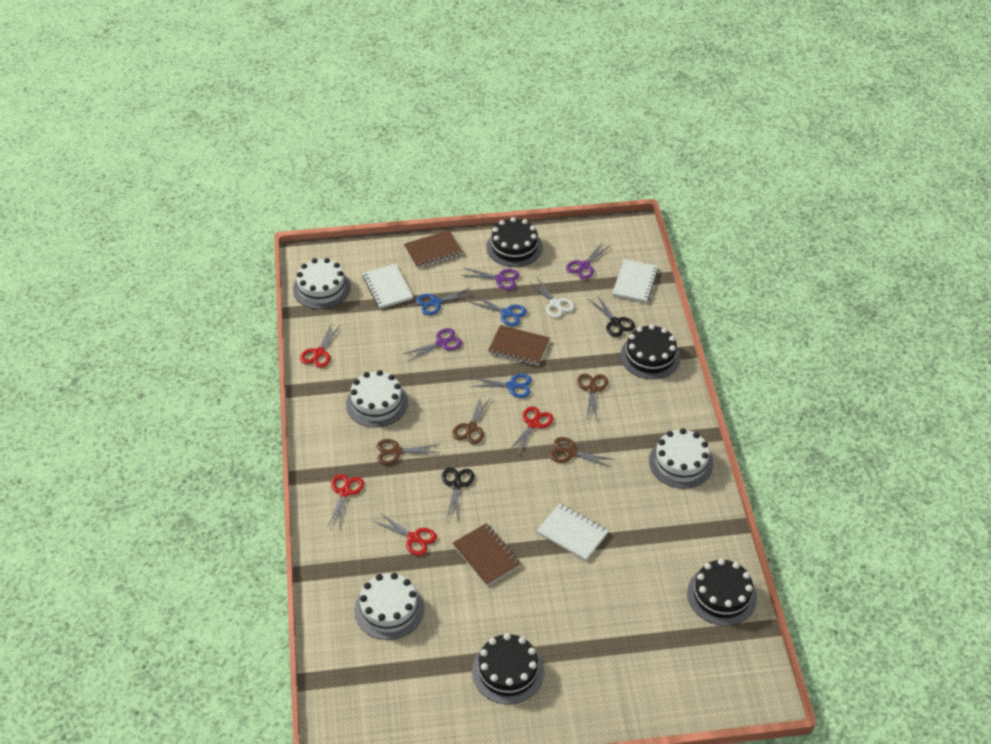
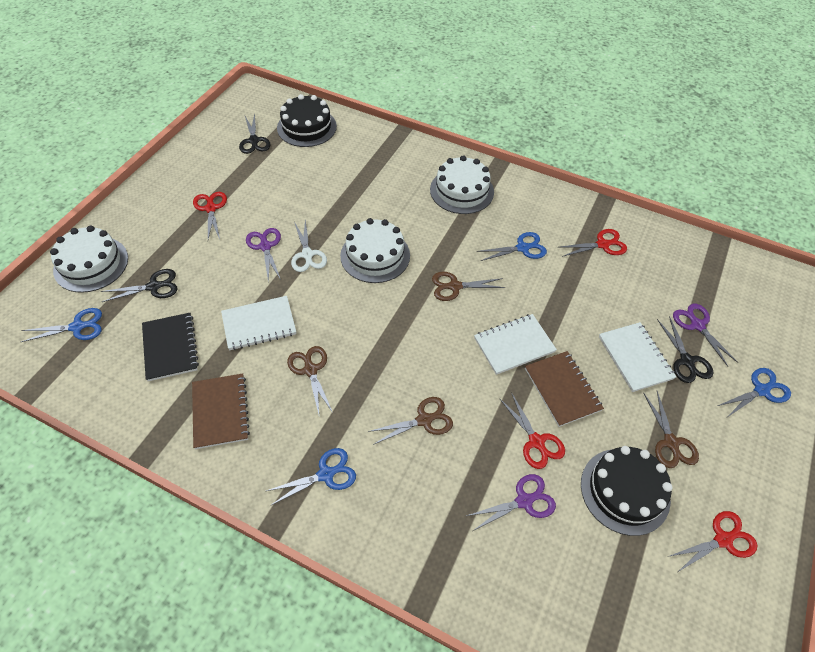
black cake: 4 -> 2
black notebook: 0 -> 1
black scissors: 2 -> 3
blue scissors: 3 -> 4
brown notebook: 3 -> 2
white cake: 4 -> 3

